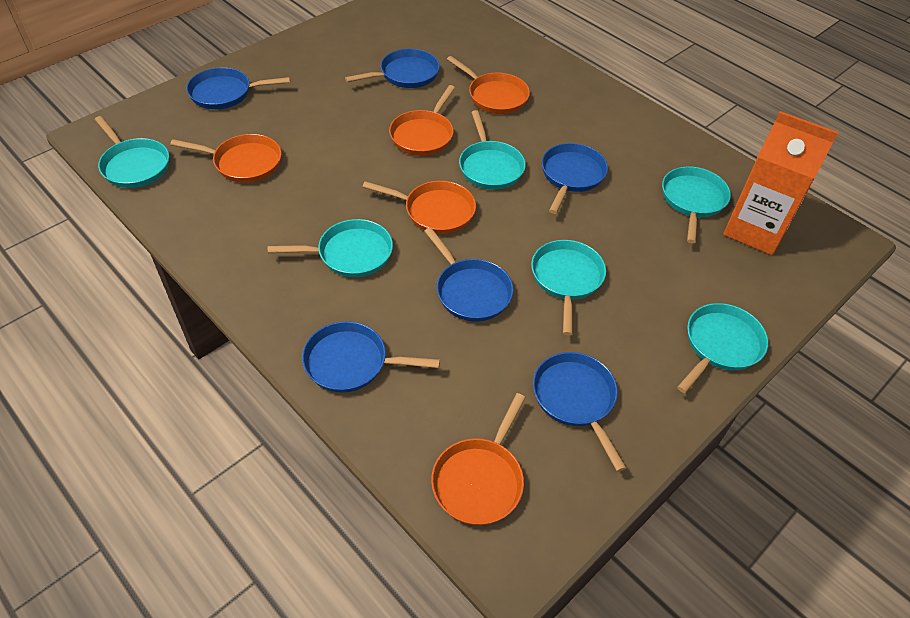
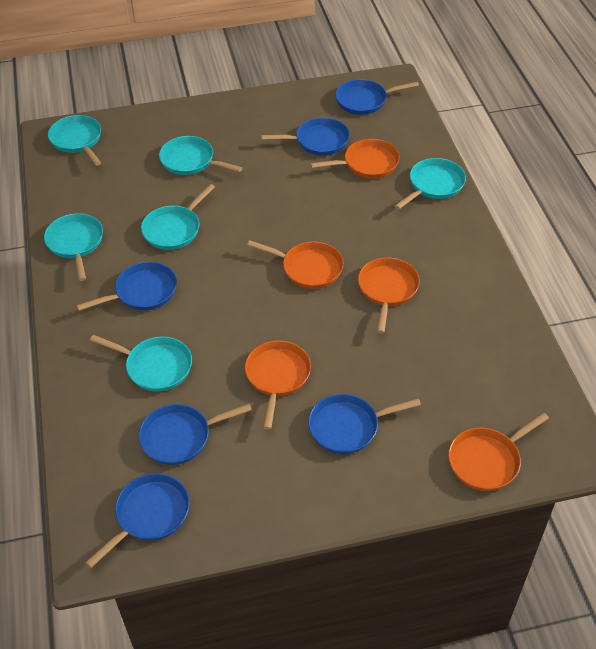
orange carton: 1 -> 0

